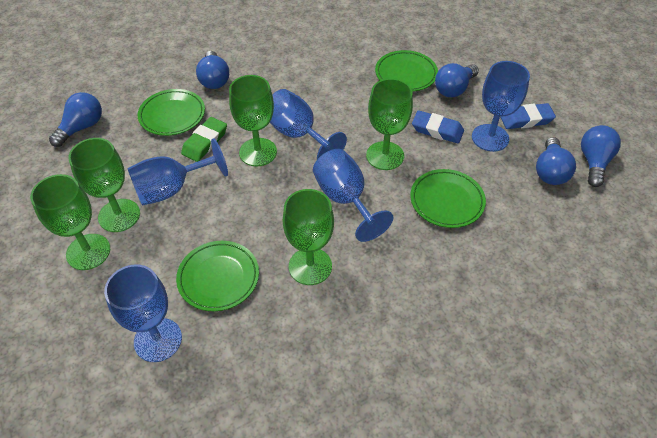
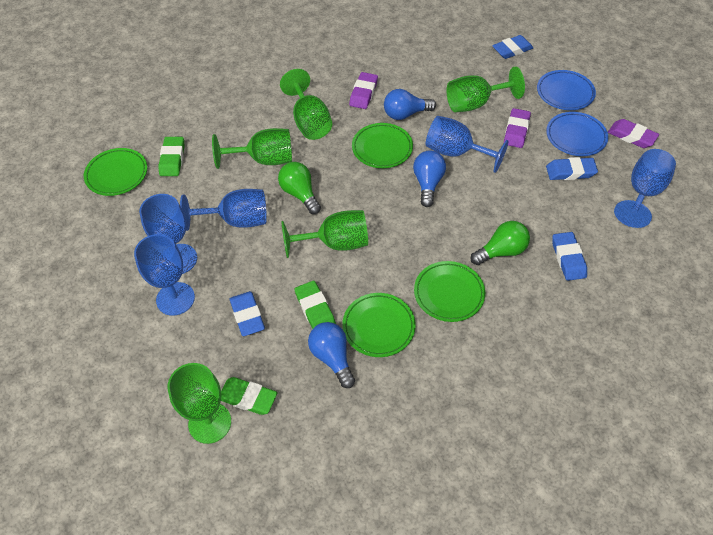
blue eraser: 2 -> 4
blue light bulb: 5 -> 3
blue plate: 0 -> 2
green eraser: 1 -> 3
green light bulb: 0 -> 2
purple eraser: 0 -> 3

